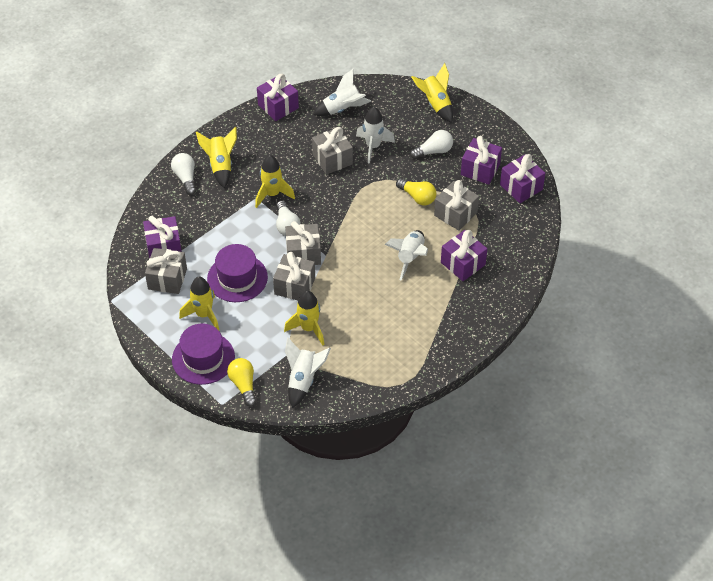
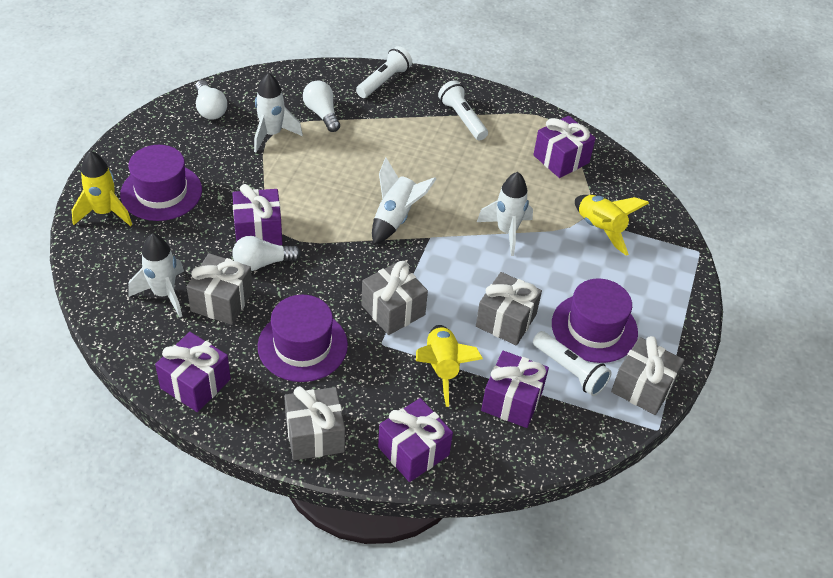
purple hat: 2 -> 3
white flashlight: 0 -> 3
yellow light bulb: 2 -> 0
yellow rocket: 5 -> 3

